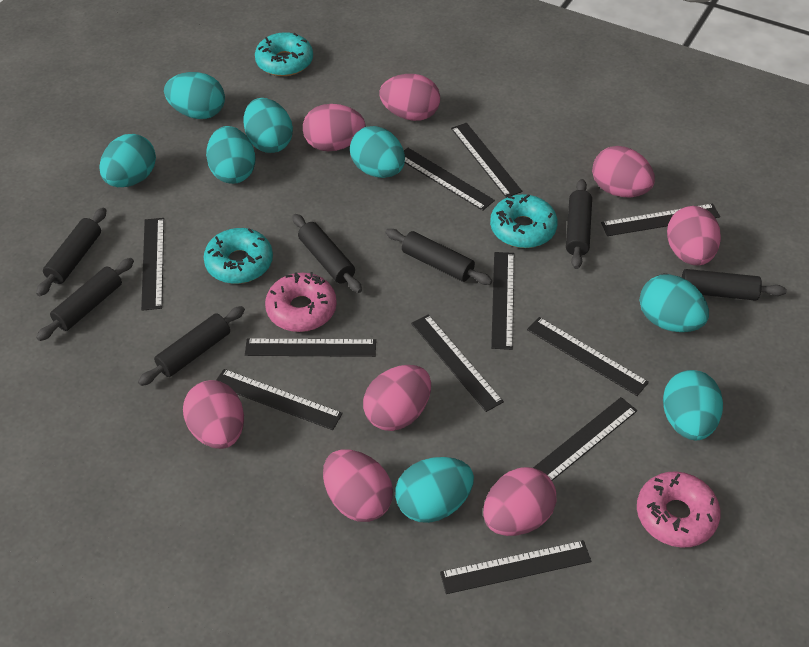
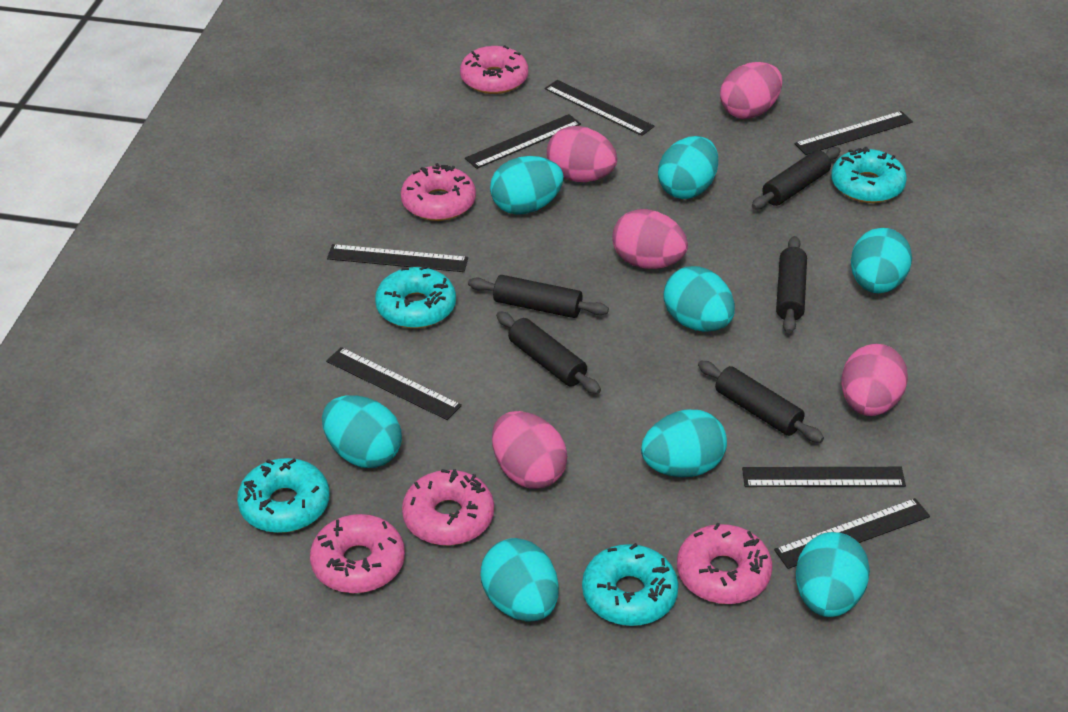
black rolling pin: 7 -> 5
black ruler: 11 -> 7
pink donut: 2 -> 5
pink egg: 8 -> 5
turquoise donut: 3 -> 4

